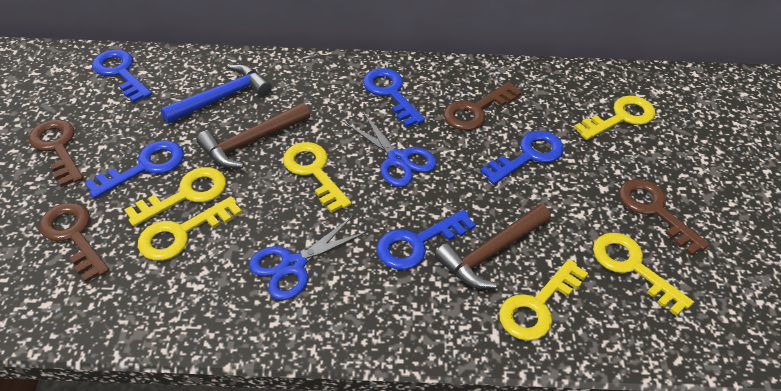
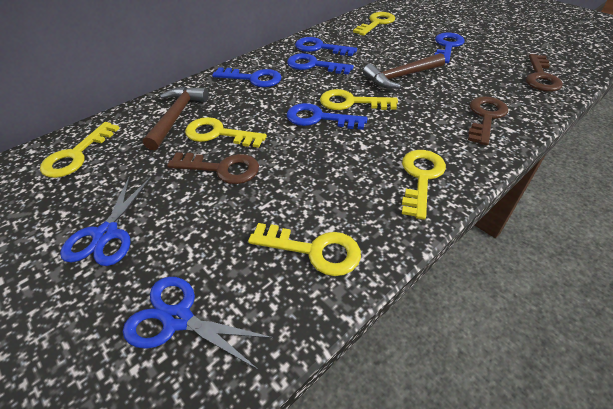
blue hammer: 1 -> 0
brown key: 4 -> 3

